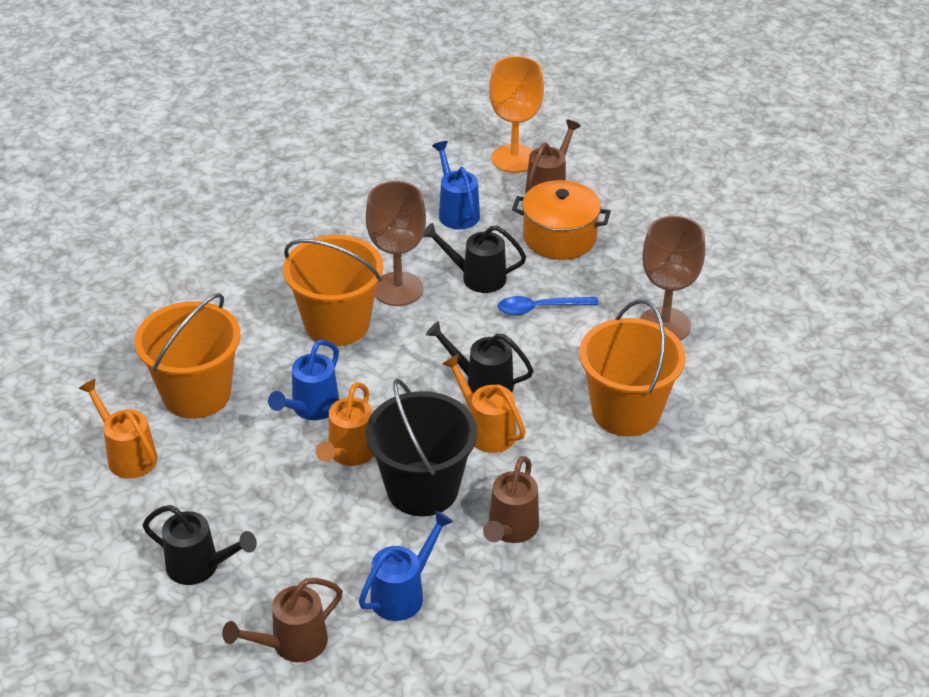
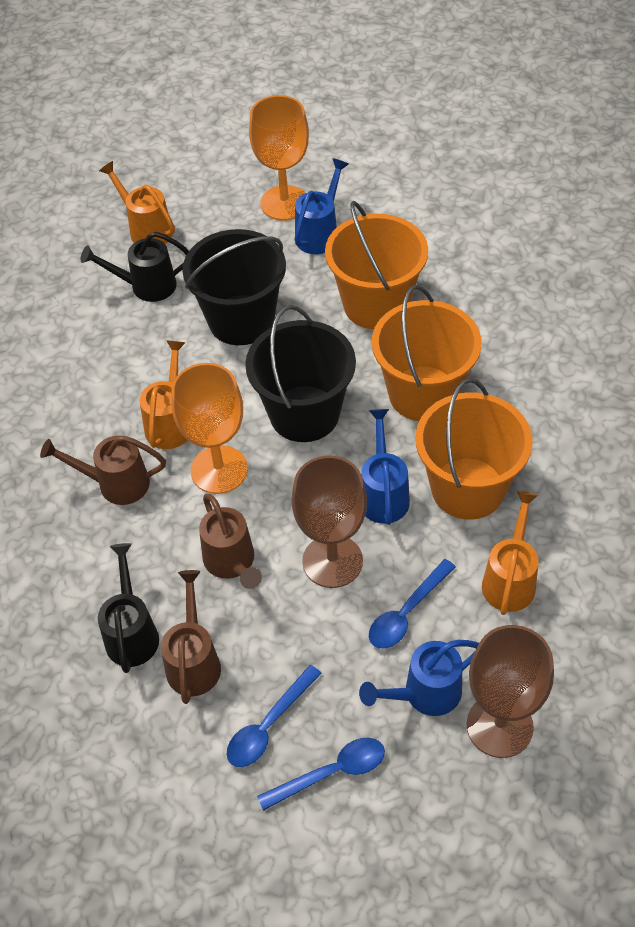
black bucket: 1 -> 2
black watering can: 3 -> 2
blue spoon: 1 -> 3
orange goblet: 1 -> 2
orange pot: 1 -> 0

